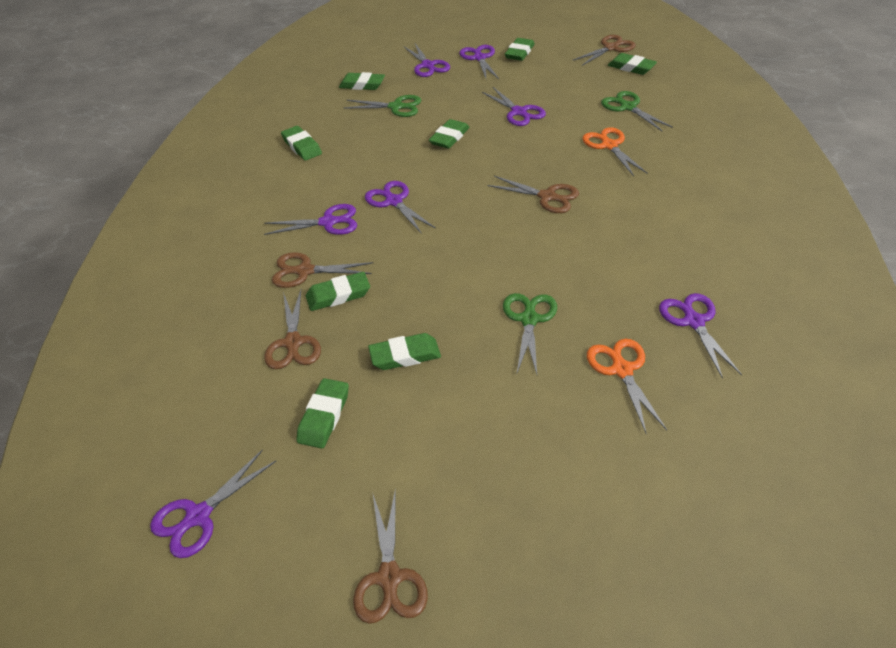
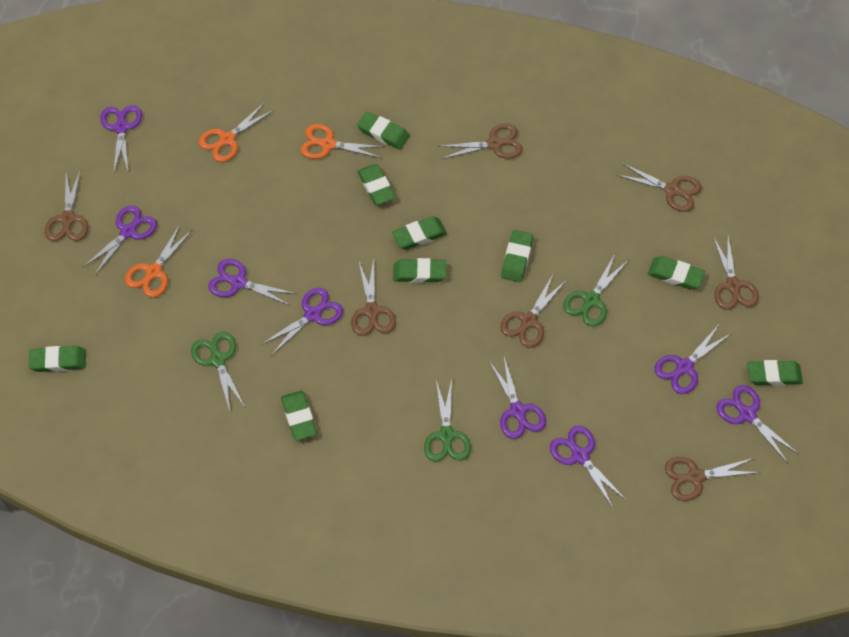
brown scissors: 5 -> 7
green eraser: 8 -> 9
orange scissors: 2 -> 3
purple scissors: 7 -> 8

